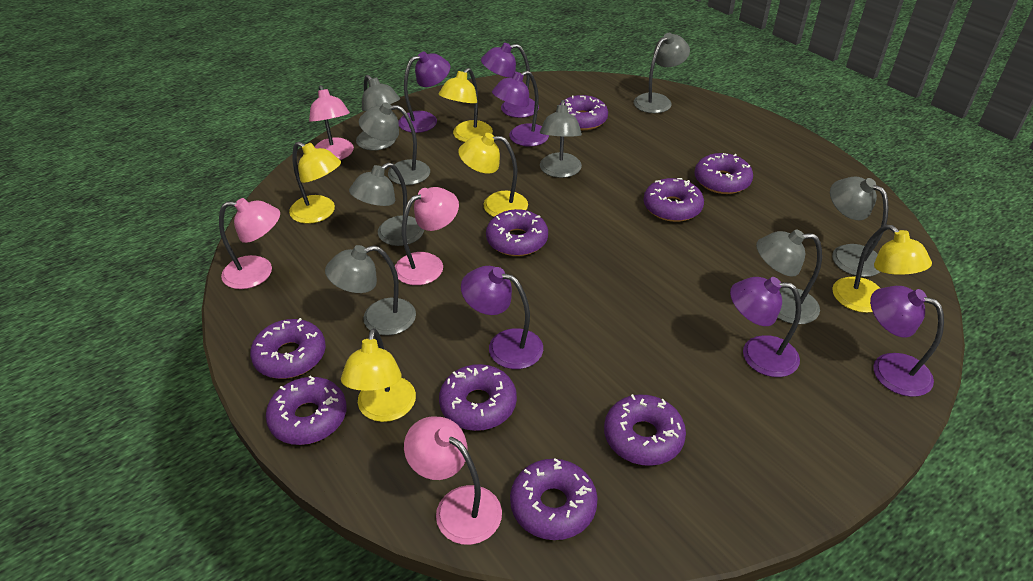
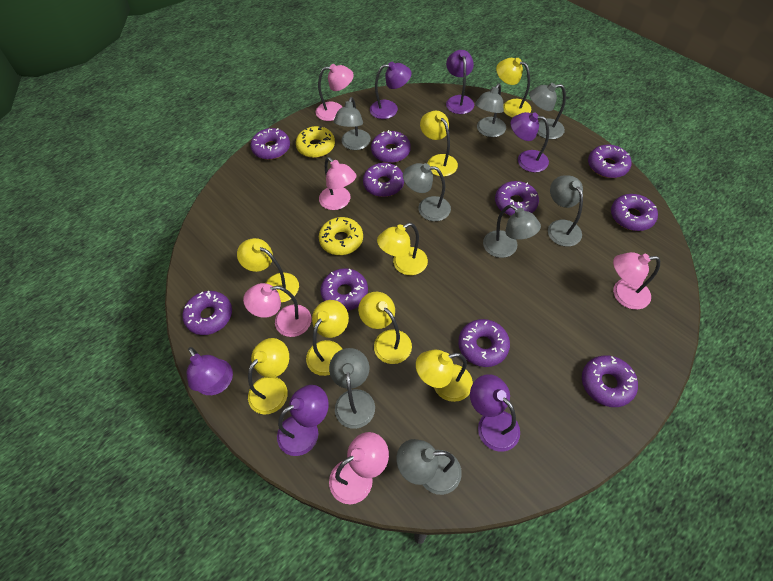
pink lamp: 4 -> 5
purple donut: 9 -> 10
yellow donut: 0 -> 2
yellow lamp: 5 -> 8

